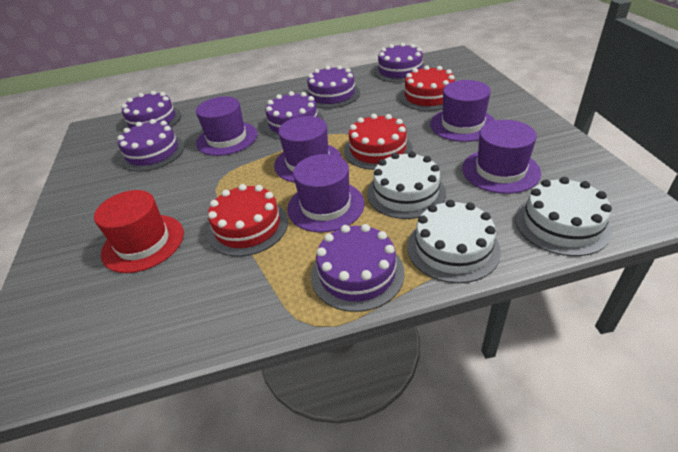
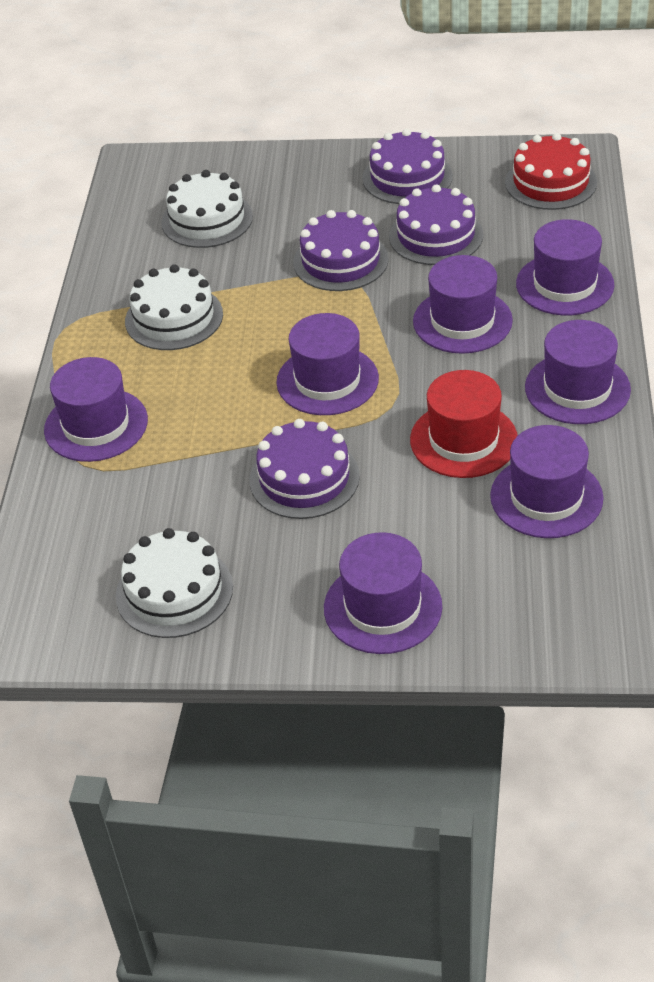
purple cake: 6 -> 4
purple hat: 5 -> 7
red cake: 3 -> 1

